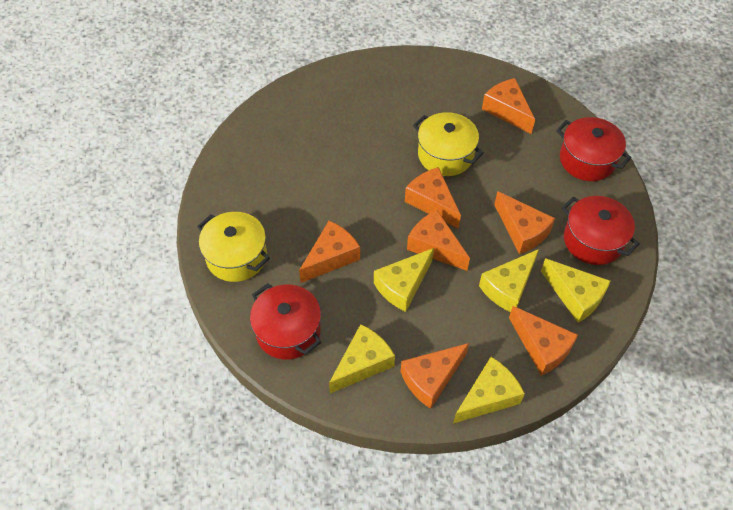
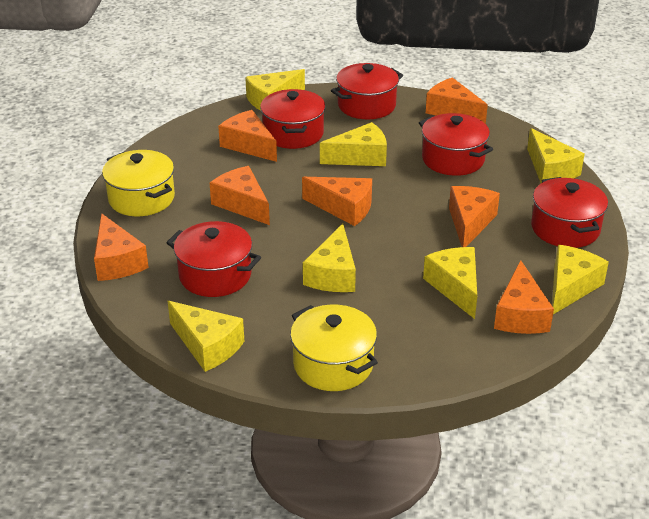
red pot: 3 -> 5
yellow cheese: 5 -> 7

